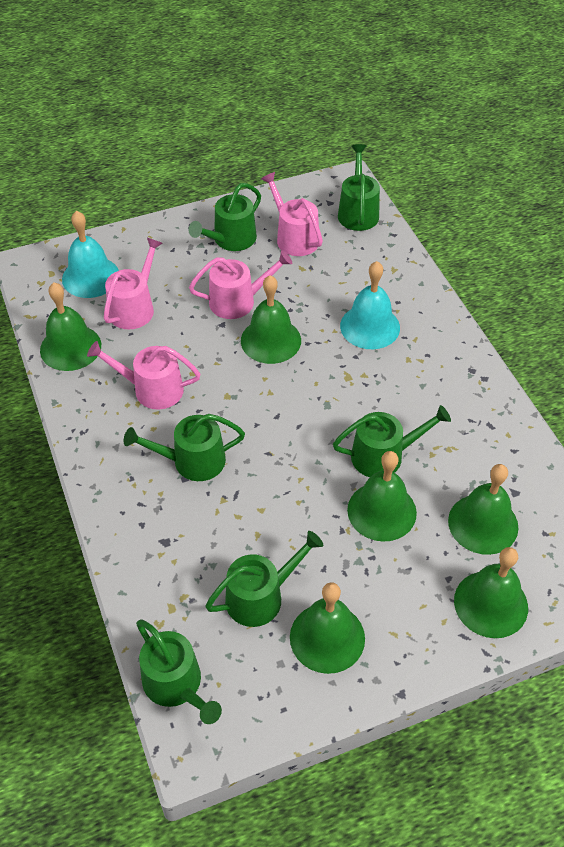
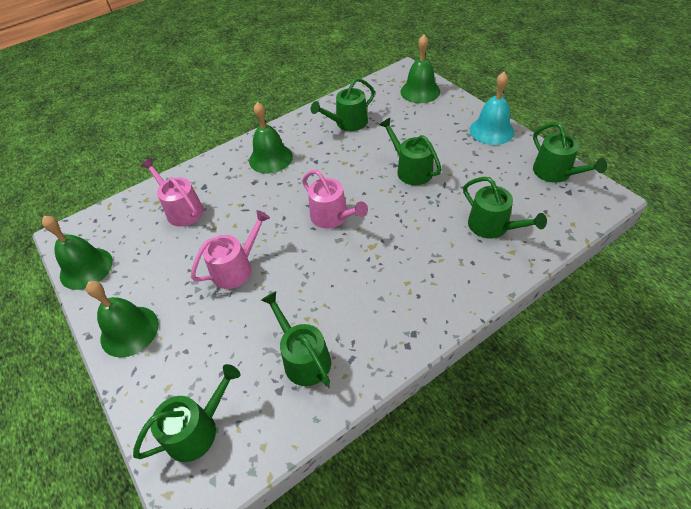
green bell: 6 -> 4
pink watering can: 4 -> 3
turquoise bell: 2 -> 1

